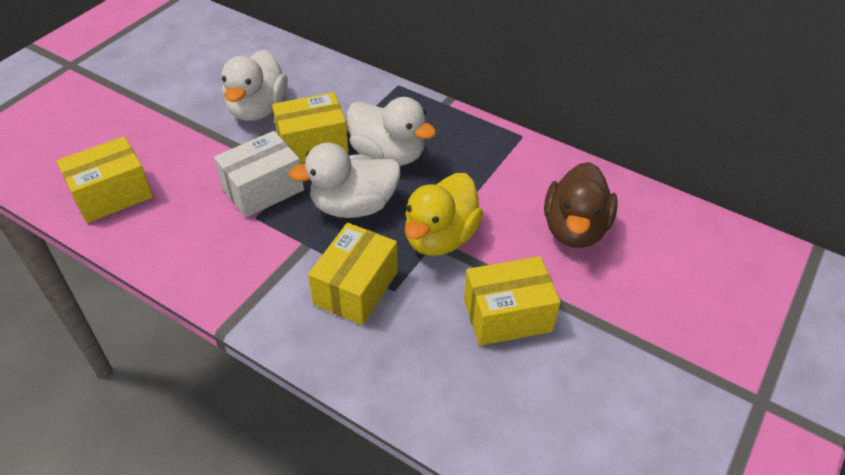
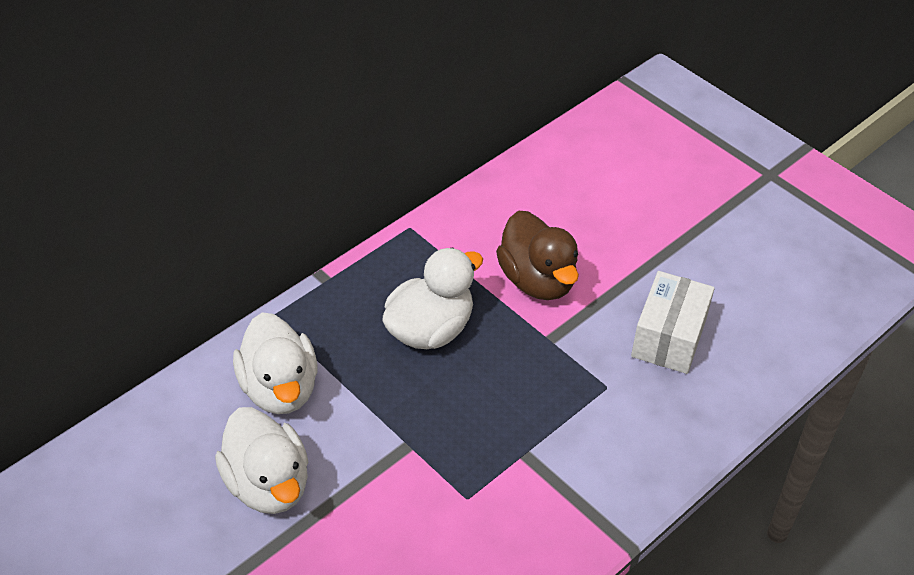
yellow box: 4 -> 0
yellow duck: 1 -> 0

